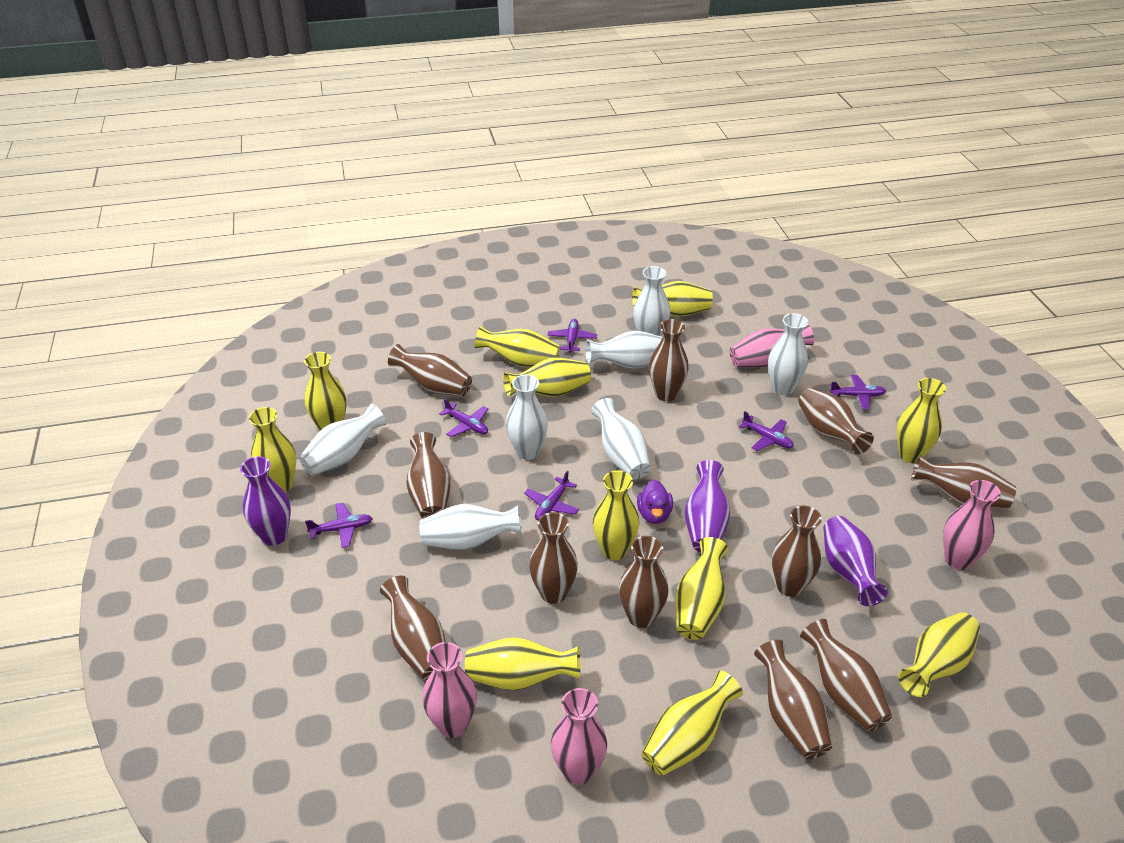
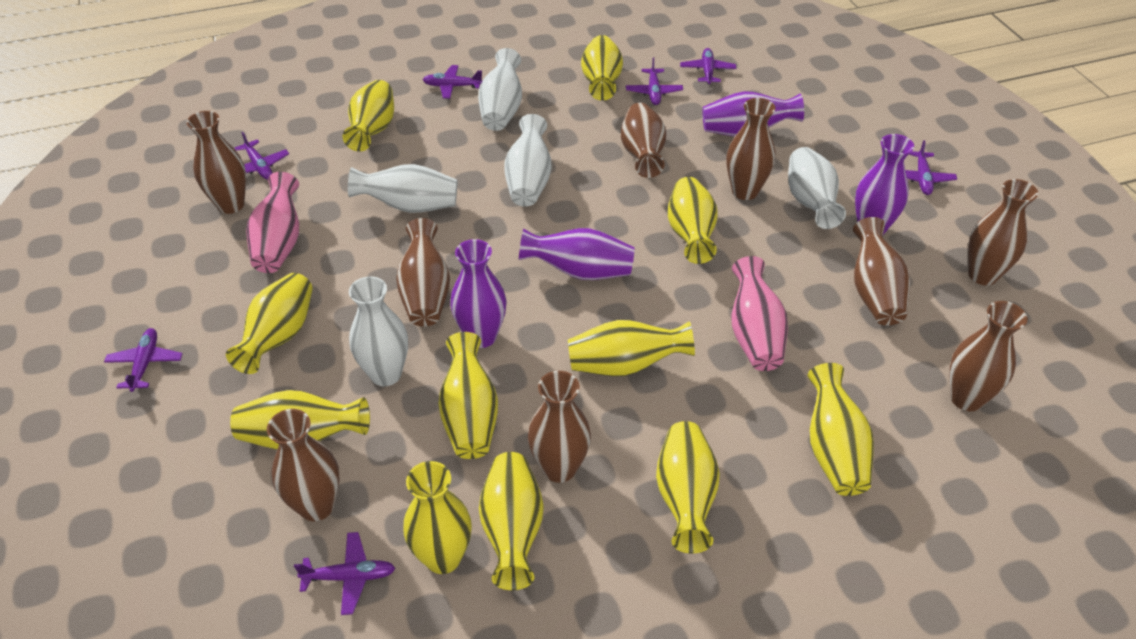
brown vase: 11 -> 9
pink vase: 4 -> 2
purple duck: 1 -> 0
purple plane: 6 -> 7
purple vase: 3 -> 4
white vase: 7 -> 5

